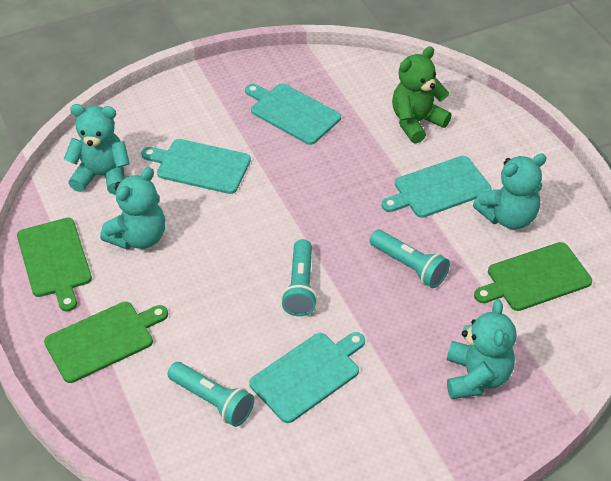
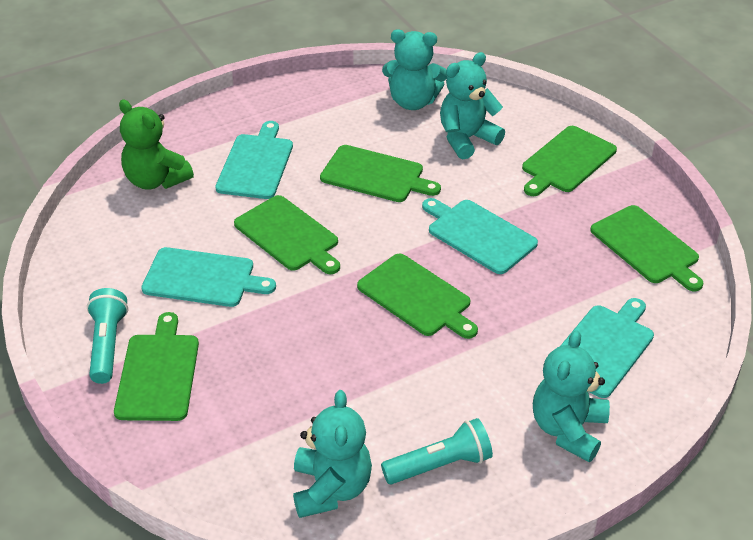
green cutting board: 3 -> 6
turquoise flashlight: 3 -> 2

